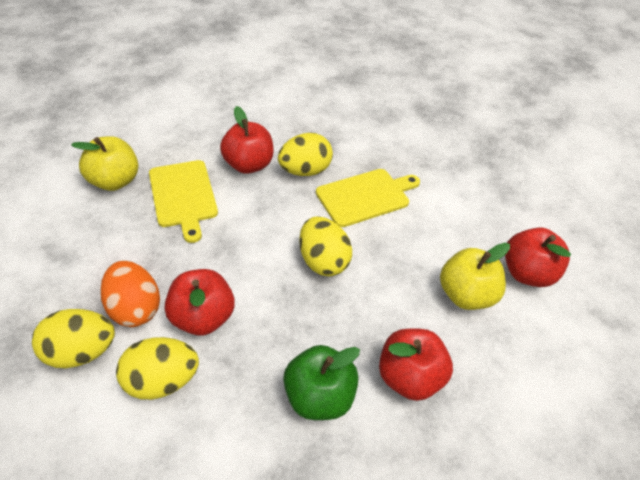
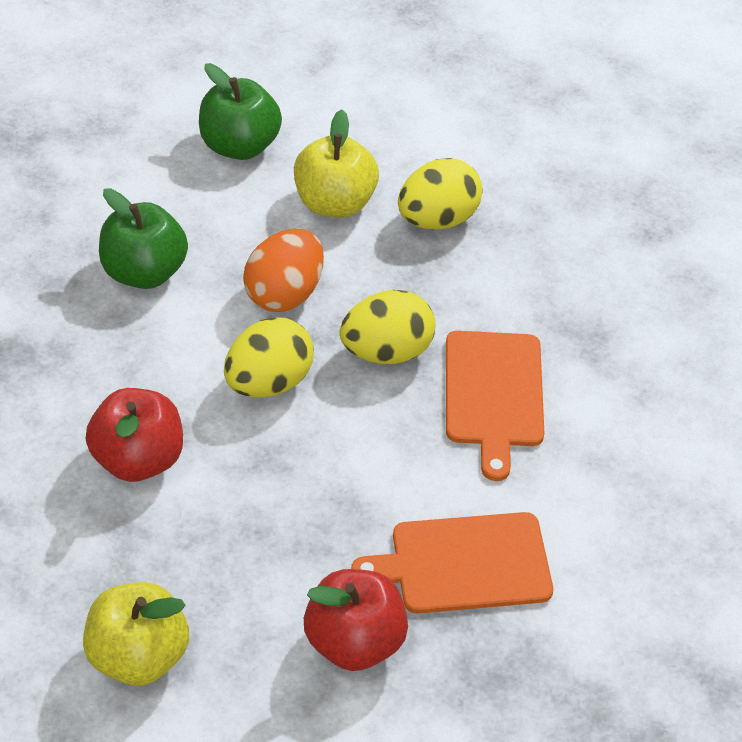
green apple: 1 -> 2
orange cutting board: 0 -> 2
red apple: 4 -> 2
yellow cutting board: 2 -> 0
yellow egg: 4 -> 3

